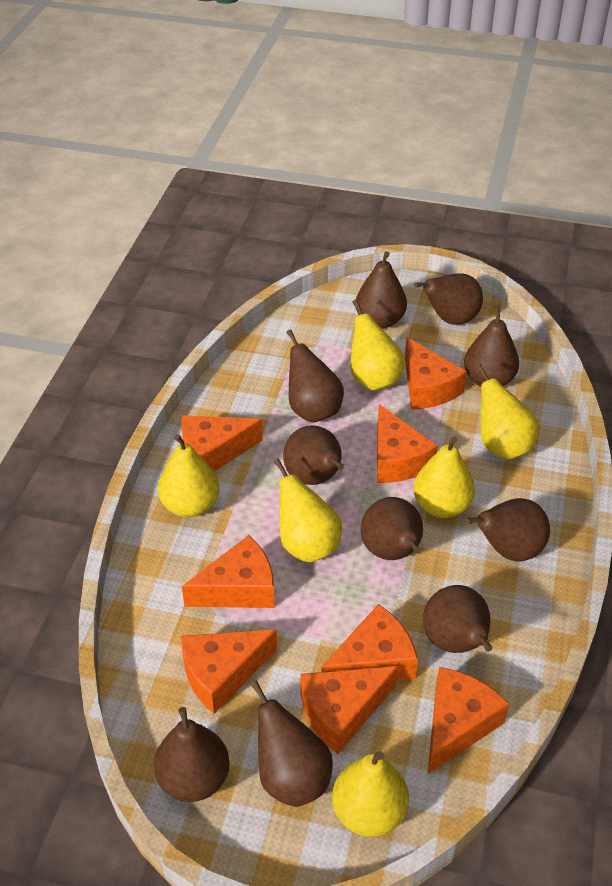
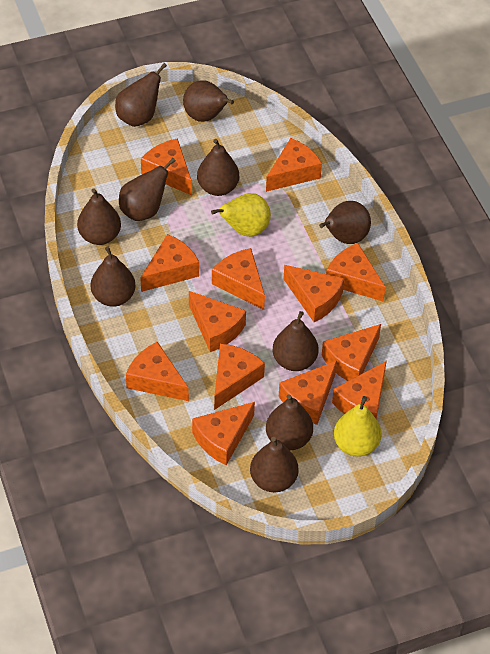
orange cheese: 8 -> 13
yellow pear: 6 -> 2

